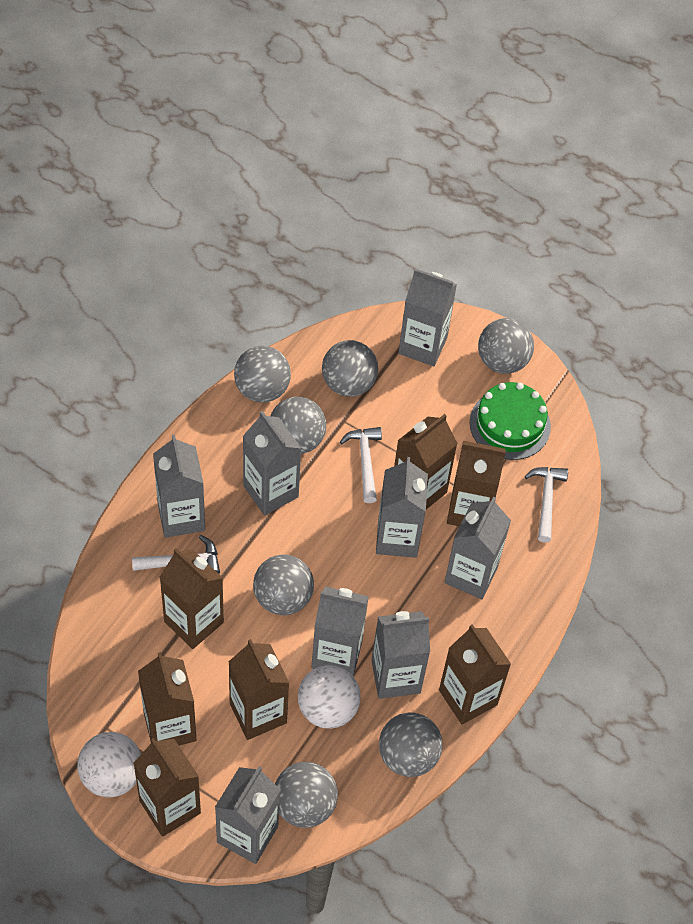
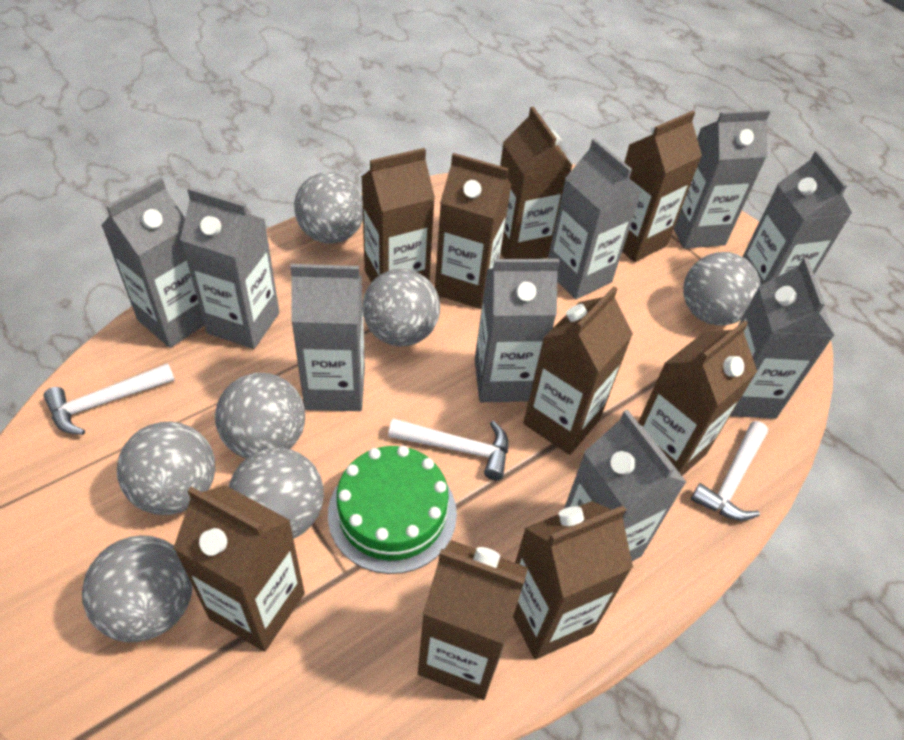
brown carton: 7 -> 9
grey carton: 8 -> 9
white ball: 2 -> 0

